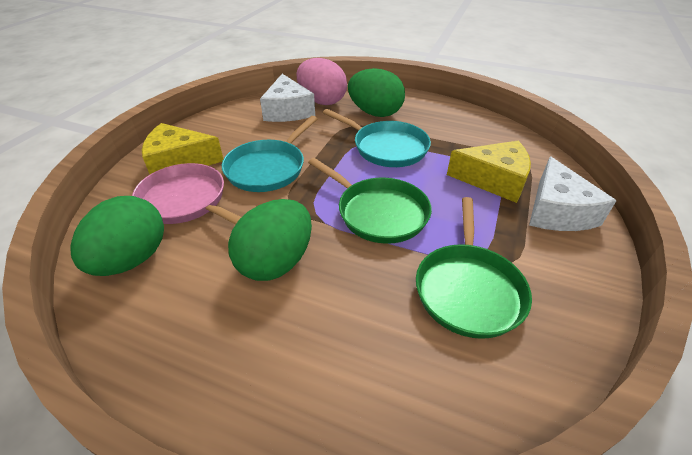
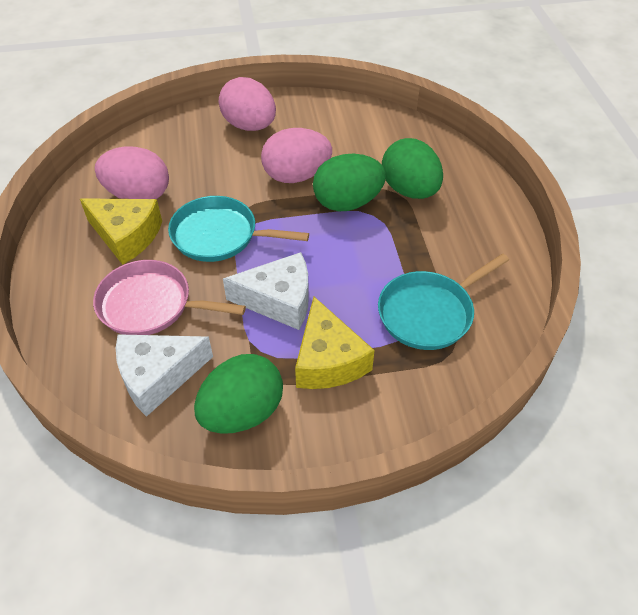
green pan: 2 -> 0
pink egg: 1 -> 3

